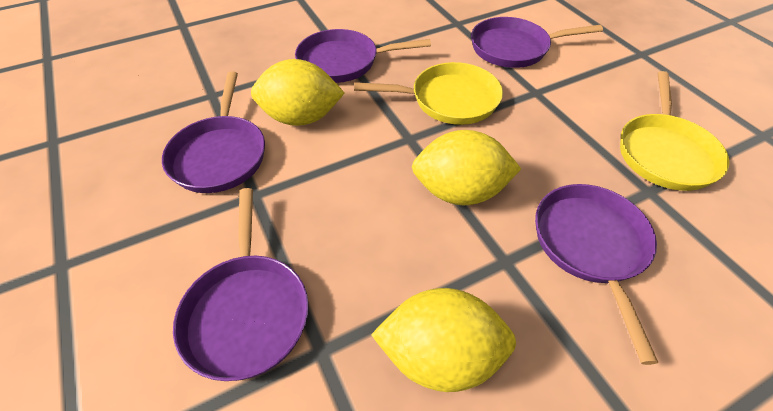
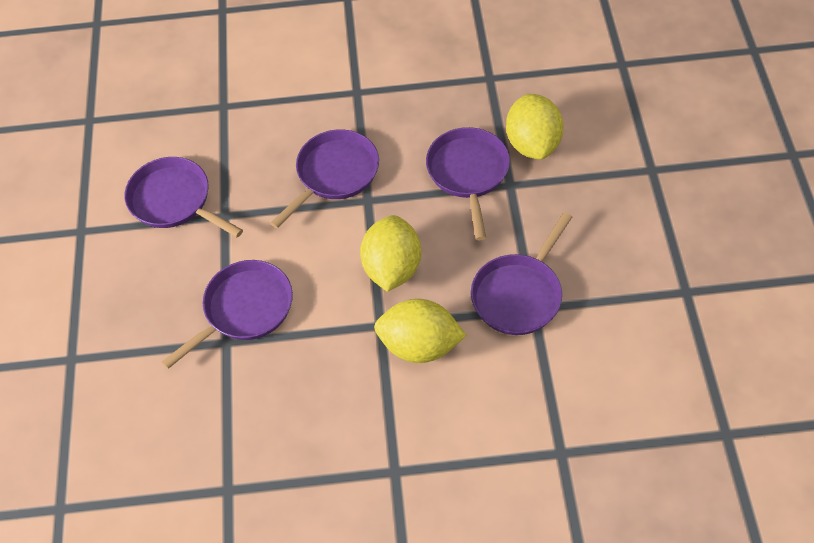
yellow pan: 2 -> 0

